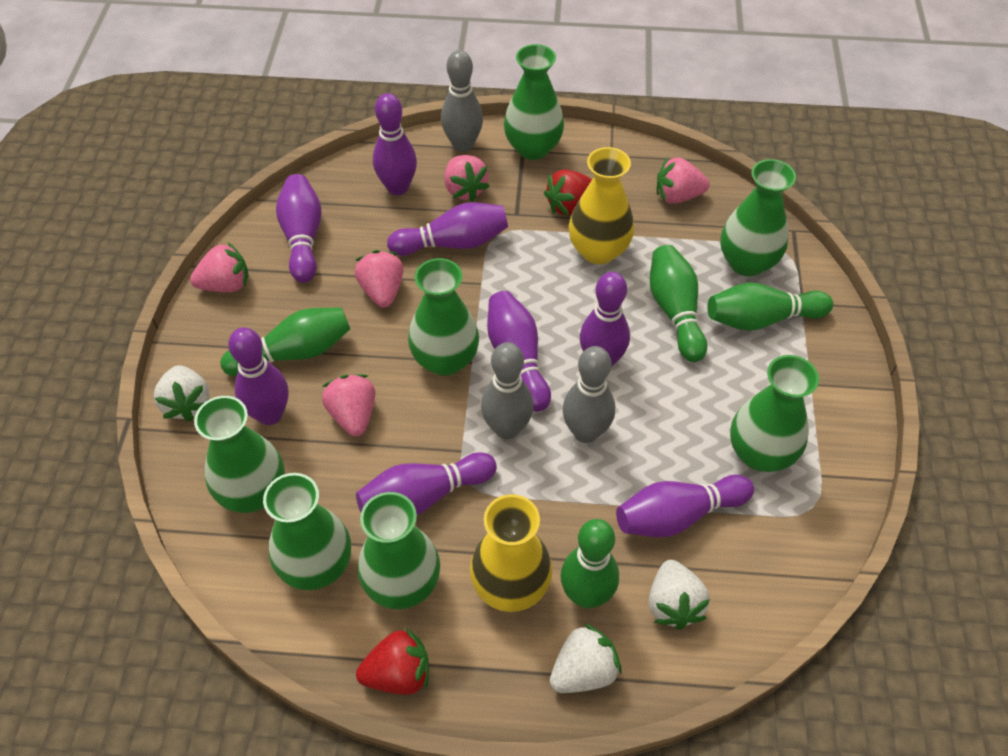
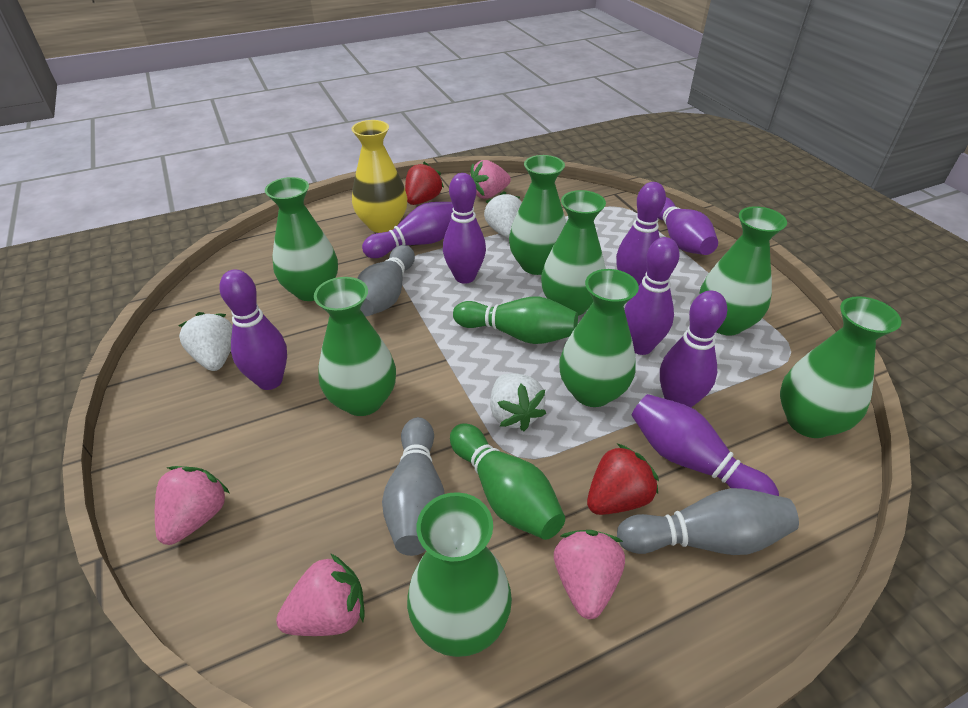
green bowling pin: 4 -> 2
green vase: 7 -> 8
pink strawberry: 5 -> 4
yellow vase: 2 -> 1

